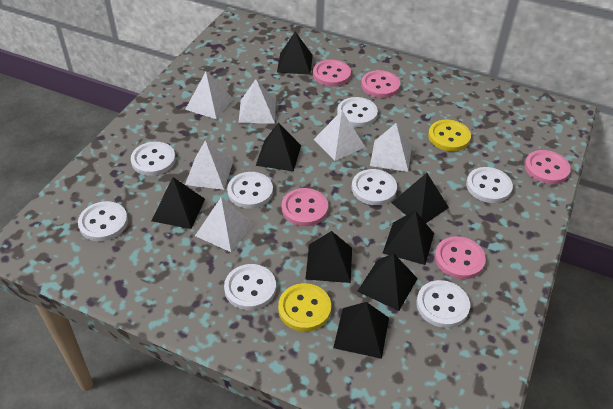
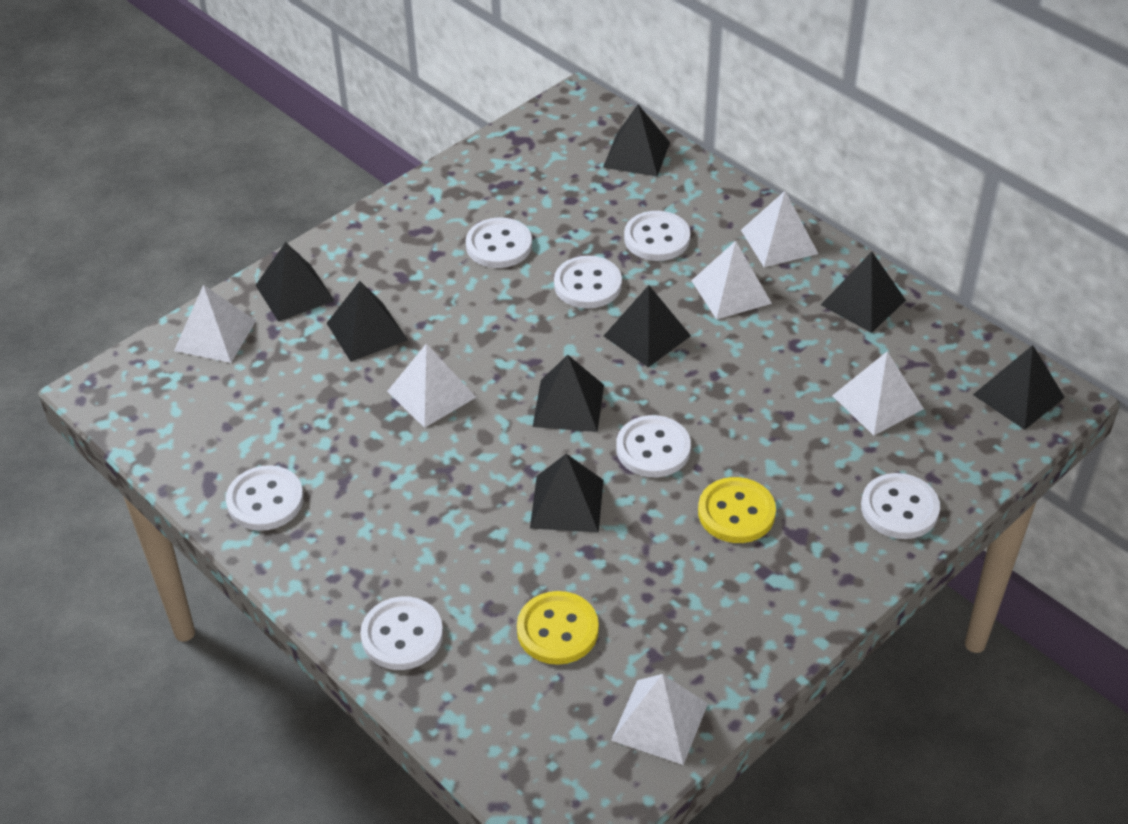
pink button: 5 -> 0
white button: 8 -> 7

